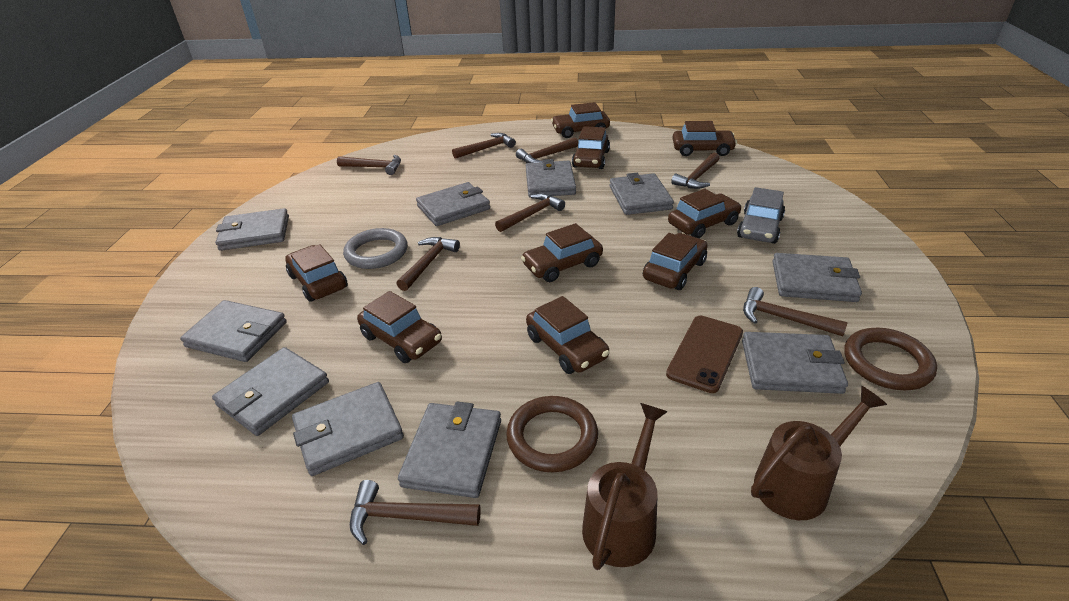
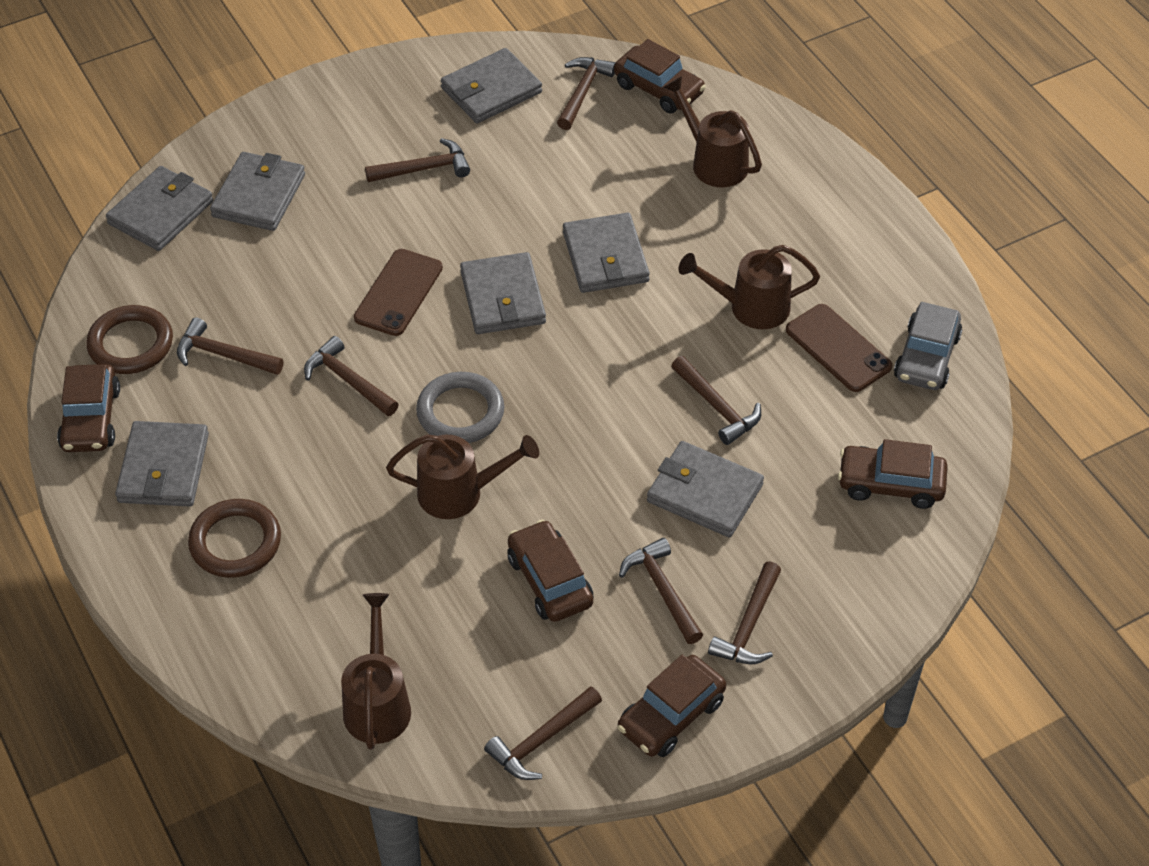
brown car: 9 -> 5
brown phone: 1 -> 2
brown watering can: 2 -> 4
grey wallet: 10 -> 7

